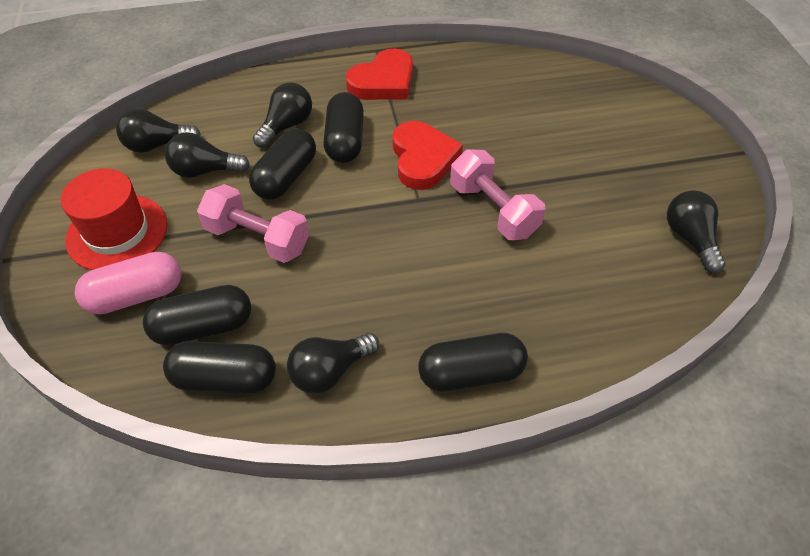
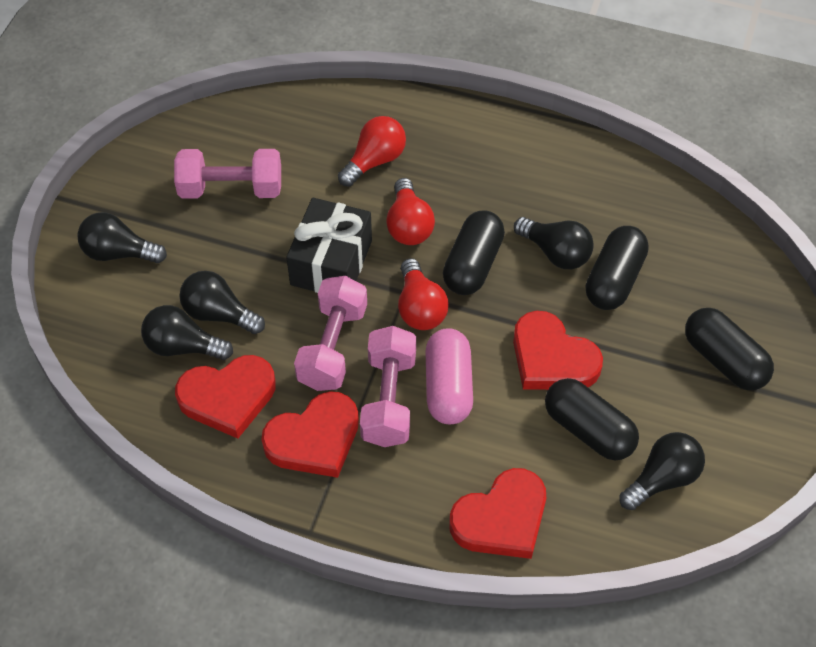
black capsule: 5 -> 4
black gift: 0 -> 1
pink dumbbell: 2 -> 3
red hat: 1 -> 0
red heart: 2 -> 4
red light bulb: 0 -> 3

